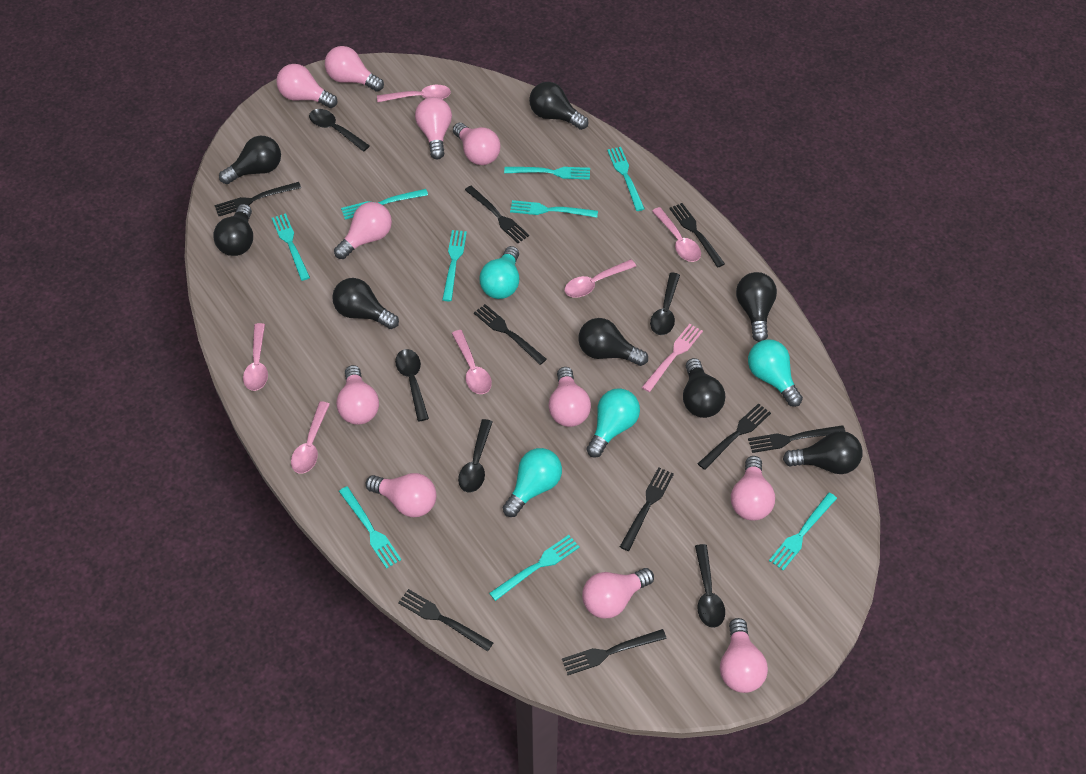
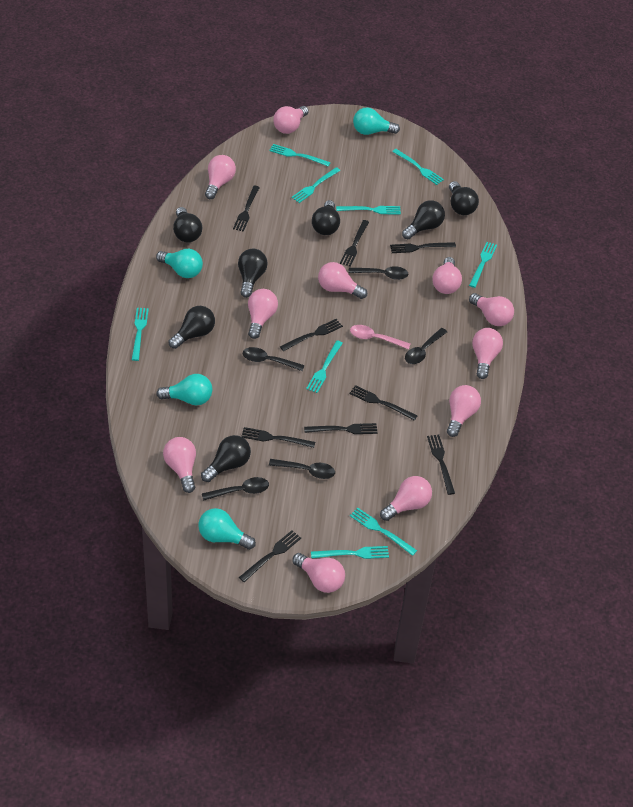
black light bulb: 8 -> 7
pink fork: 1 -> 0
pink spoon: 6 -> 1

